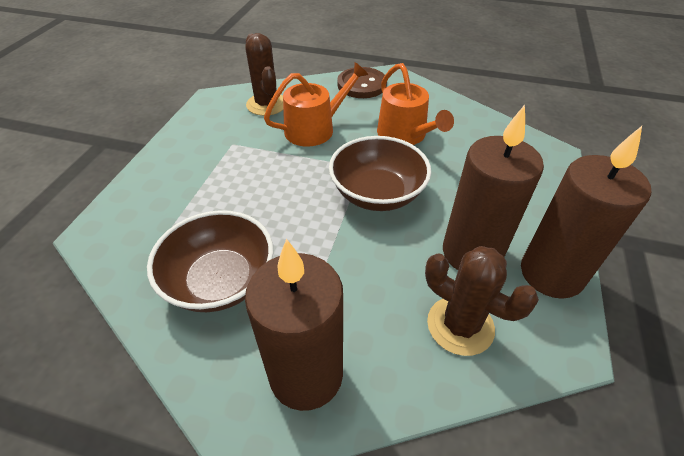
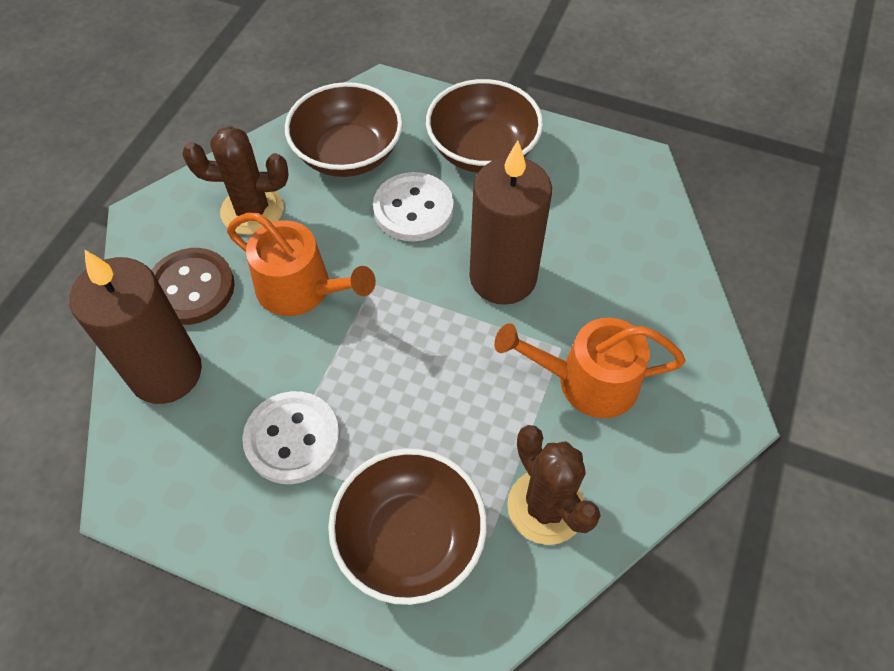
brown bowl: 2 -> 3
brown candle: 3 -> 2
white button: 0 -> 2

